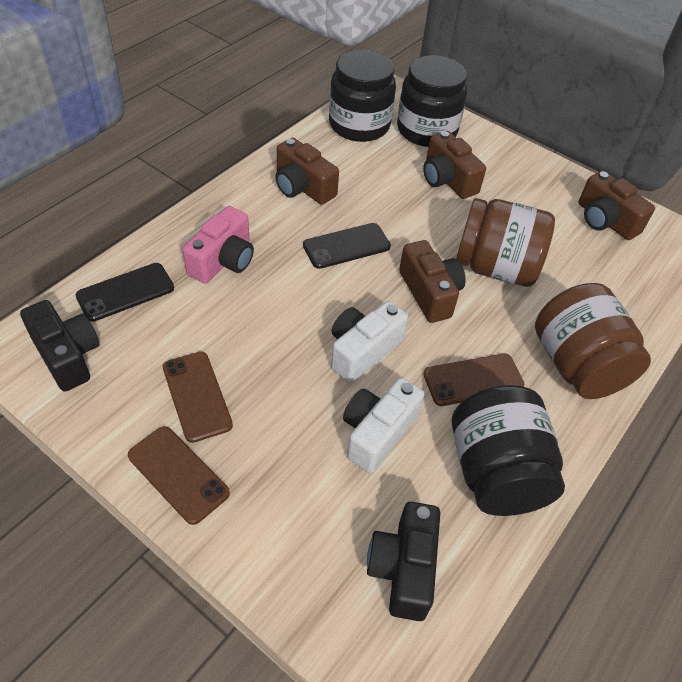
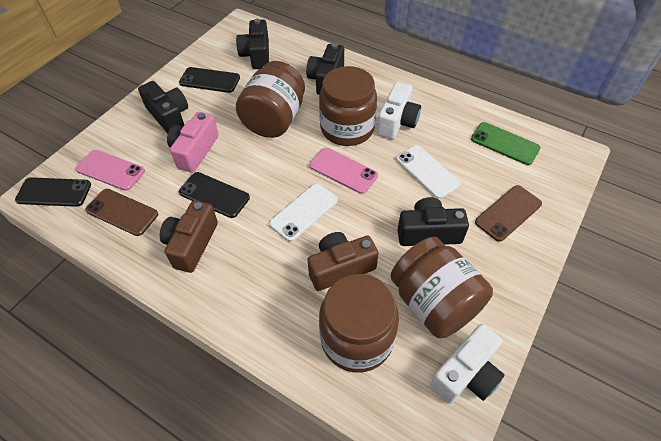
black camera: 2 -> 4
black jar: 3 -> 0
black phone: 2 -> 3
brown camera: 4 -> 2
brown jar: 2 -> 4
brown phone: 3 -> 2
green phone: 0 -> 1
pink phone: 0 -> 2
white phone: 0 -> 2

